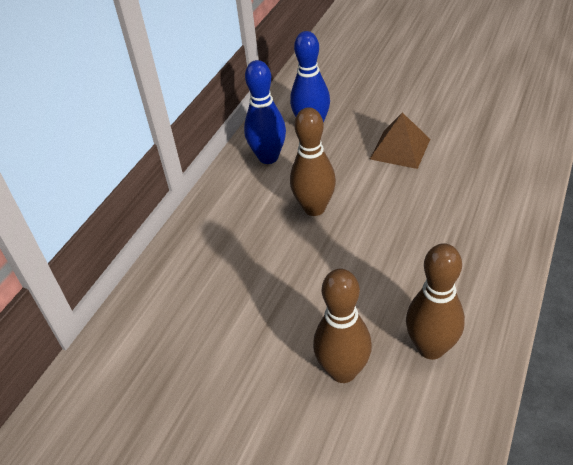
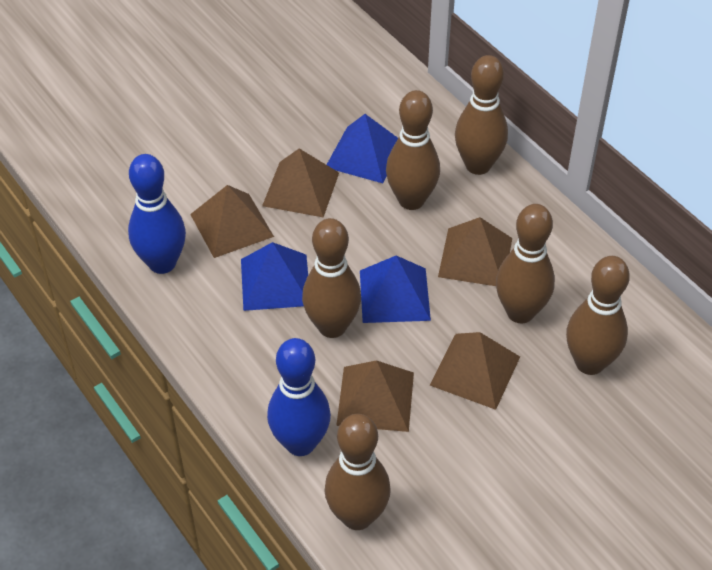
blue pyramid: 0 -> 3
brown bowling pin: 3 -> 6
brown pyramid: 1 -> 5

